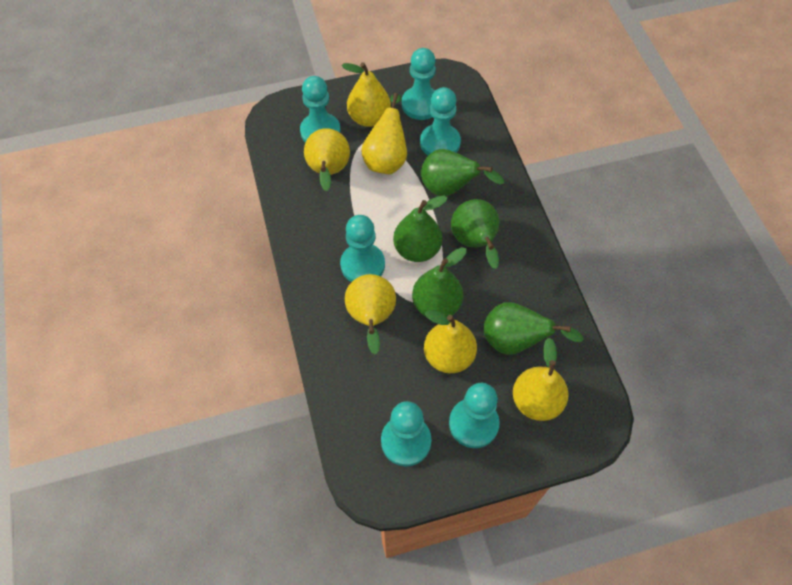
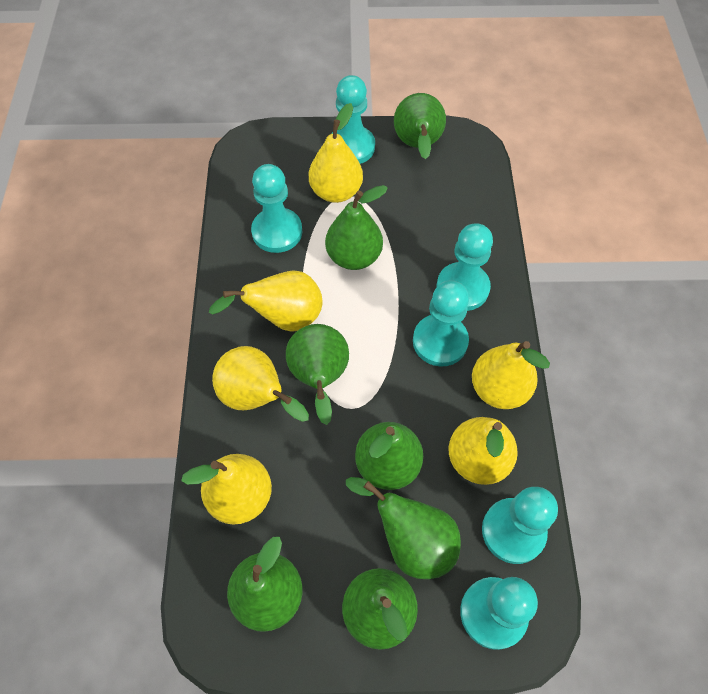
green pear: 5 -> 7

